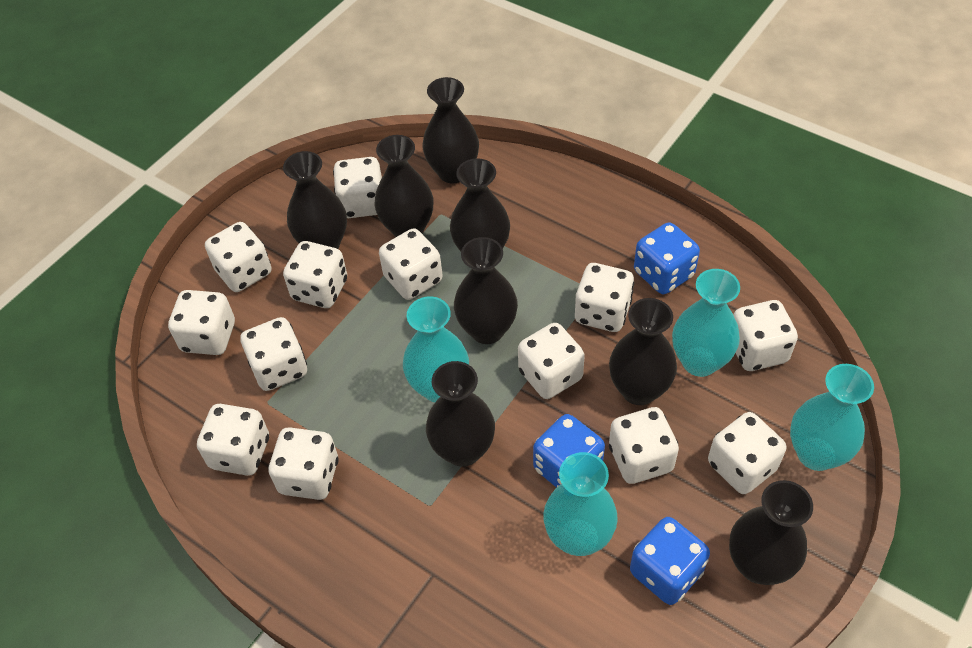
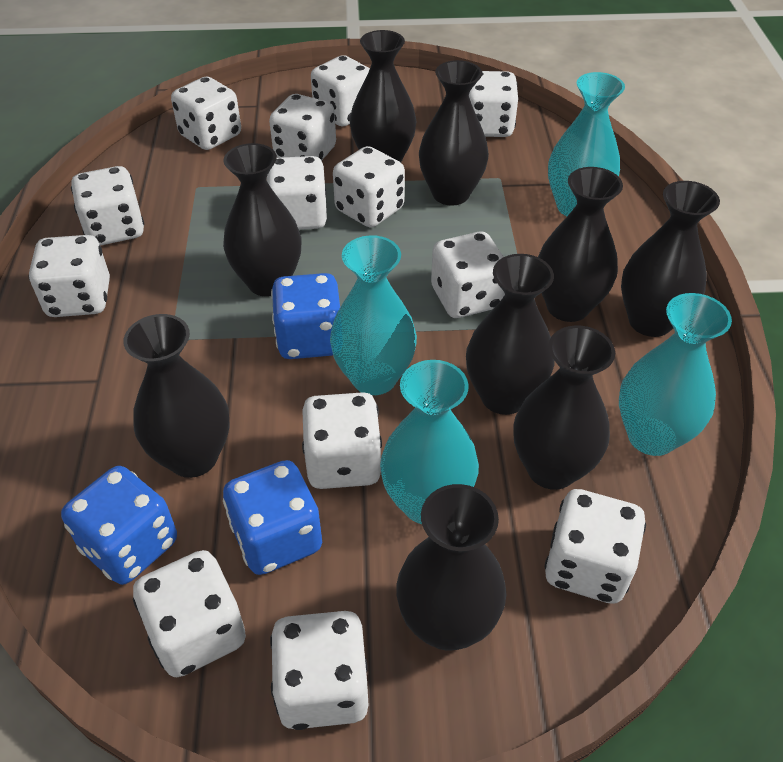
black vase: 8 -> 9

